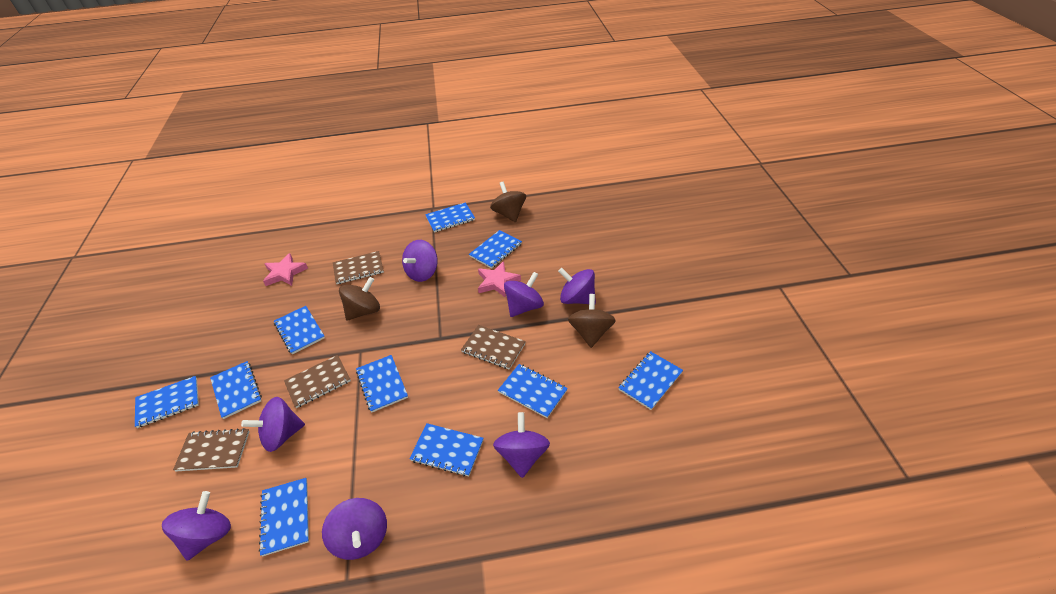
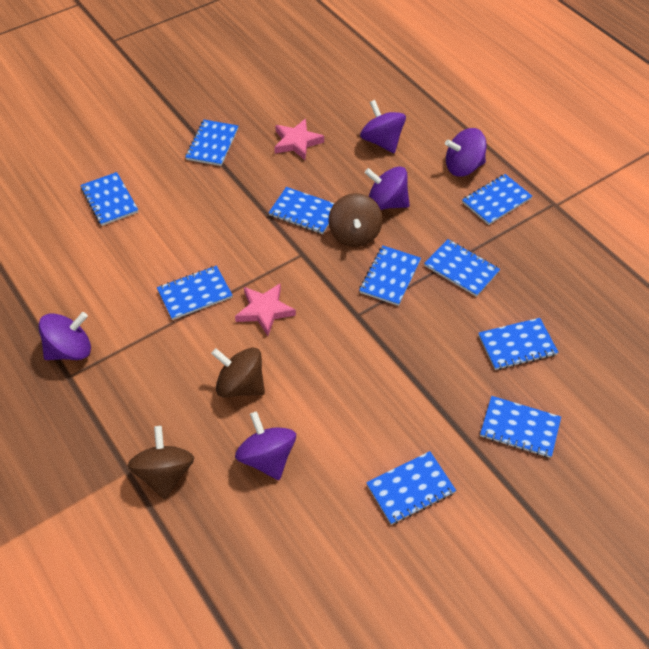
brown notebook: 4 -> 0
purple spinning top: 7 -> 5

